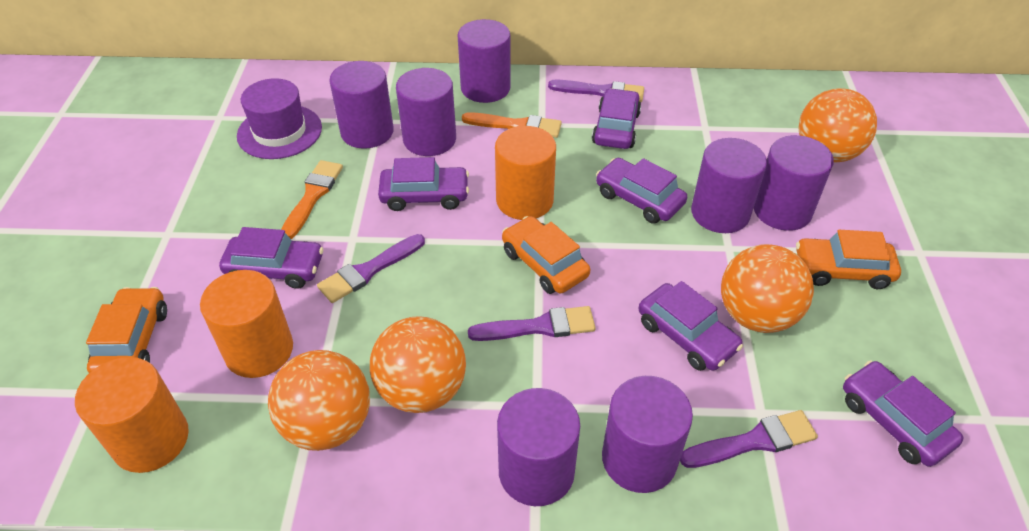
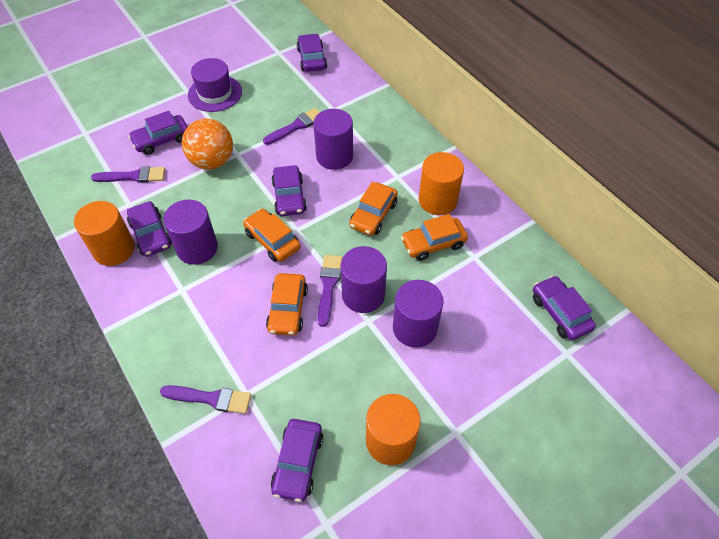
orange ball: 4 -> 1
orange brush: 2 -> 0
orange car: 3 -> 4
purple cylinder: 7 -> 4

